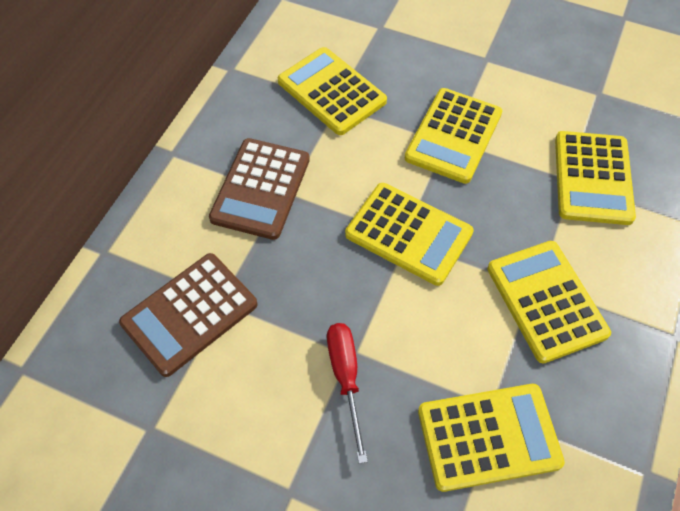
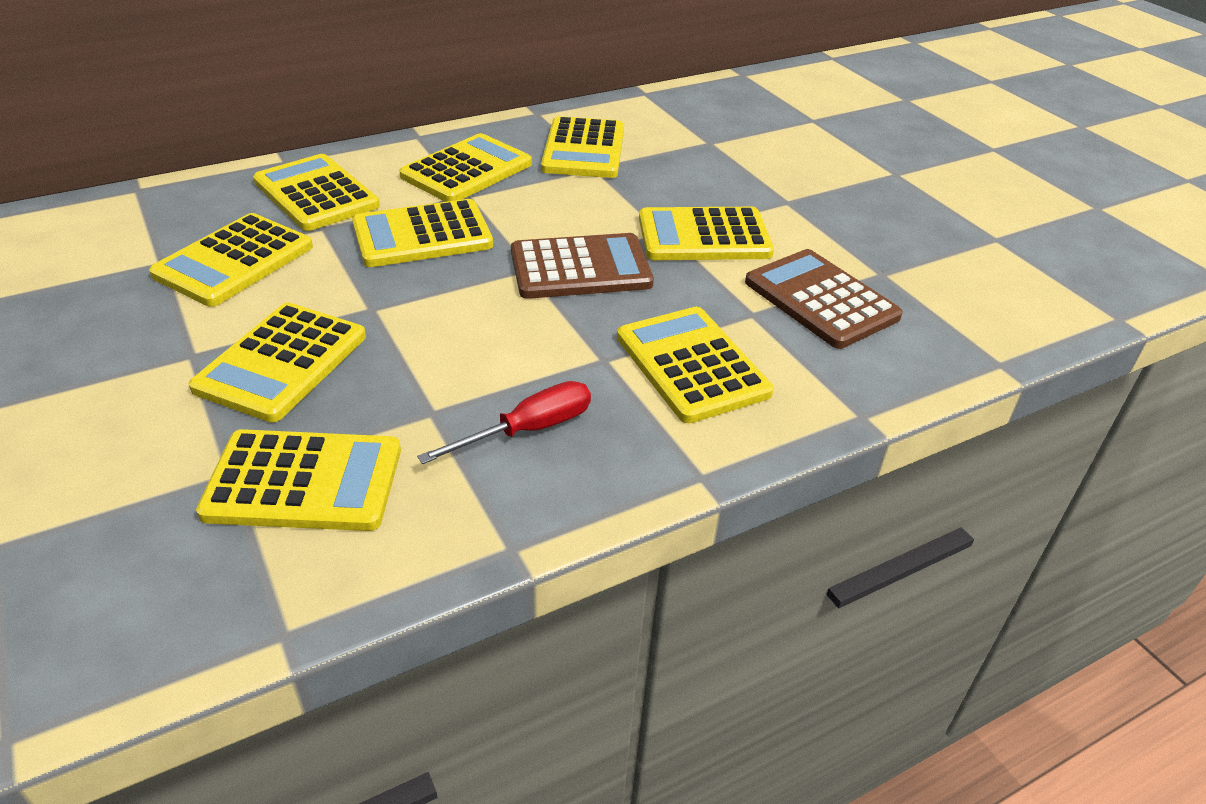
yellow calculator: 6 -> 9

